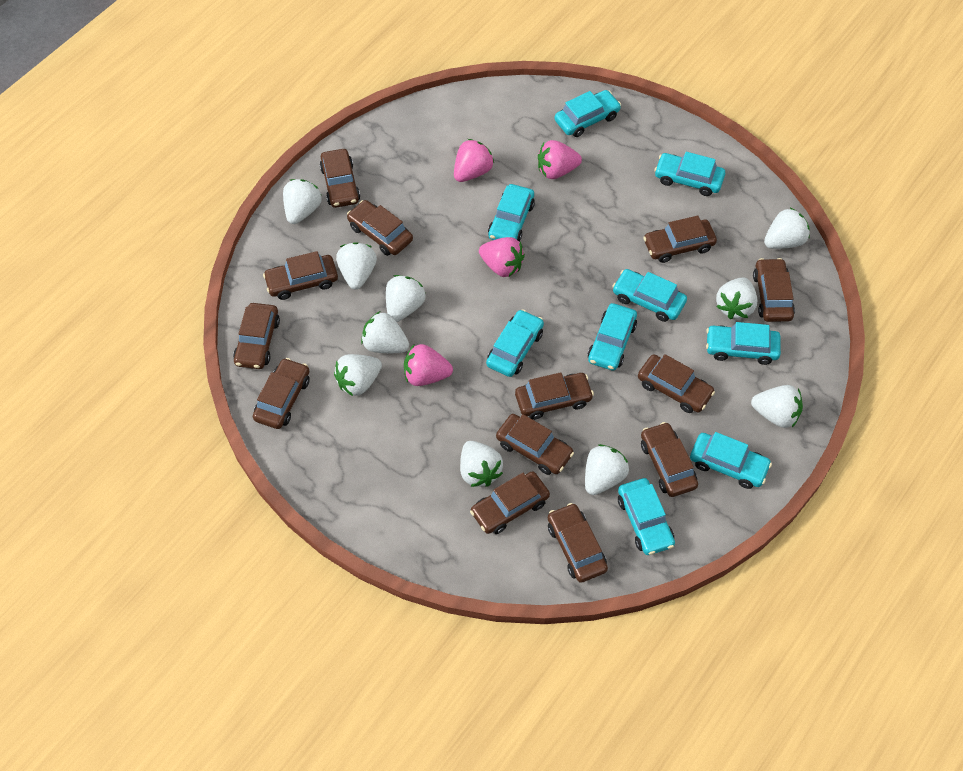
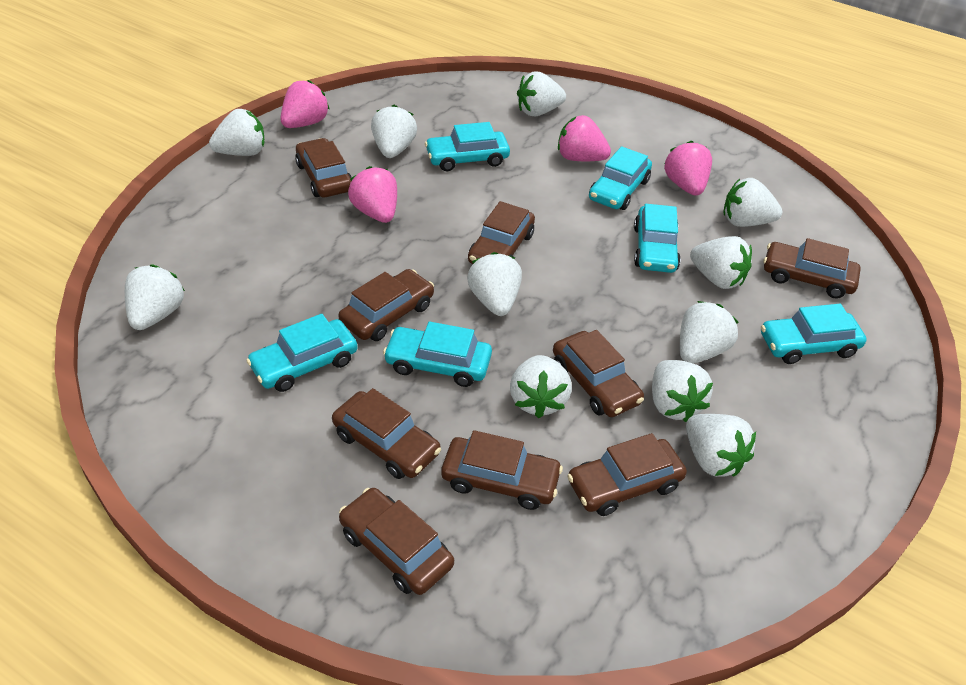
brown car: 13 -> 9
turquoise car: 9 -> 6
white strawberry: 10 -> 11

